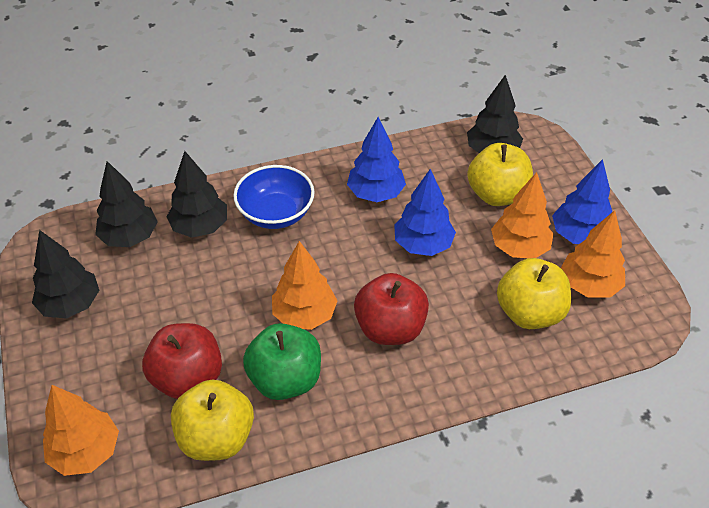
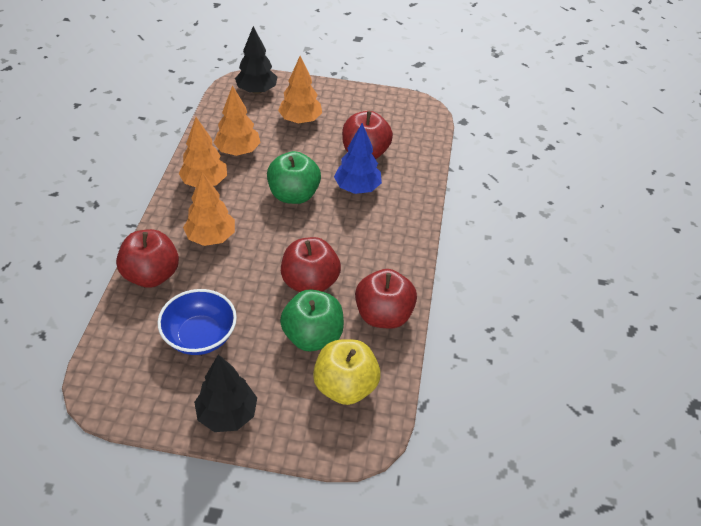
black tree: 4 -> 2
blue tree: 3 -> 1
green apple: 1 -> 2
red apple: 2 -> 4
yellow apple: 3 -> 1

